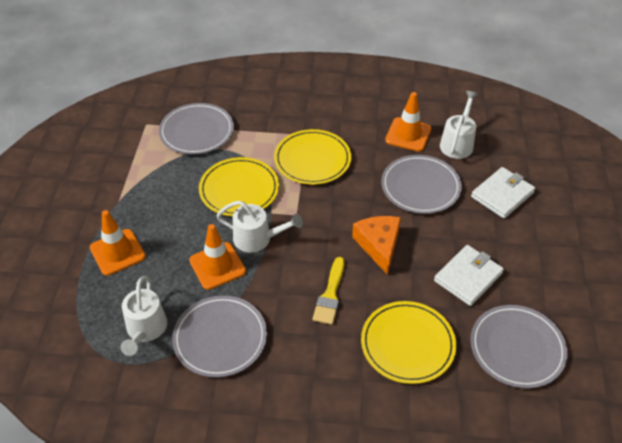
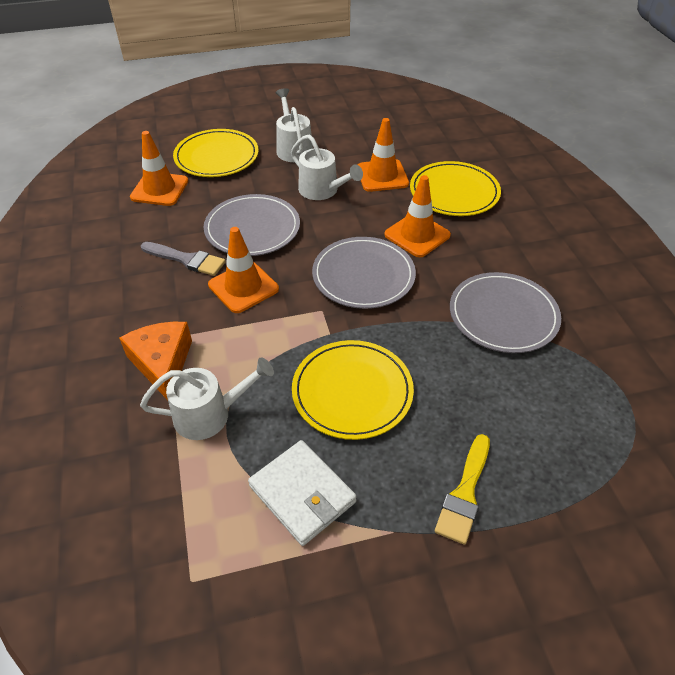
grey brush: 0 -> 1
grey plate: 4 -> 3
orange traffic cone: 3 -> 4
white wallet: 2 -> 1

